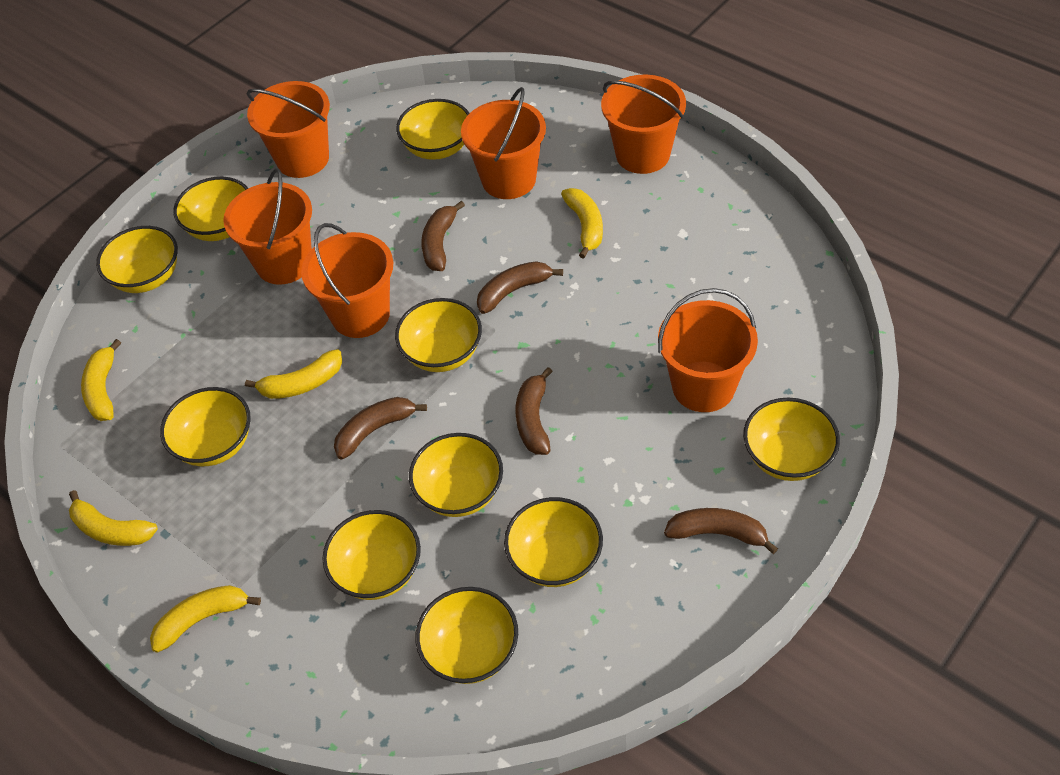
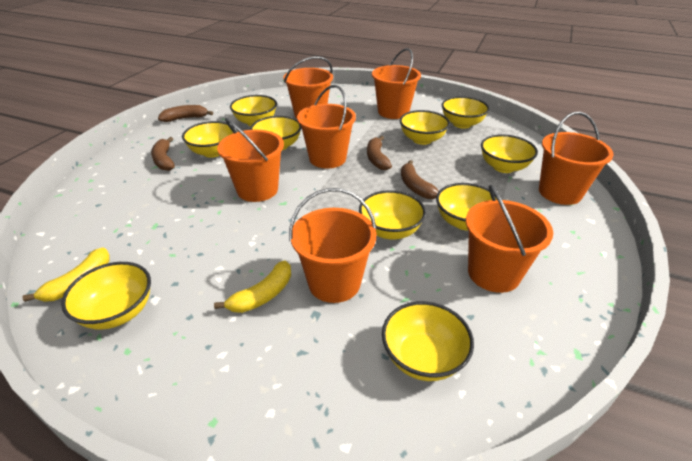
brown banana: 5 -> 4
orange bucket: 6 -> 7
yellow banana: 5 -> 2

